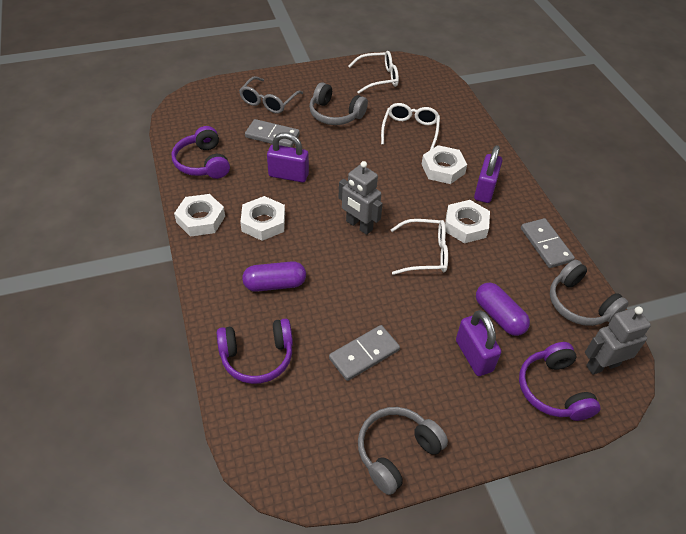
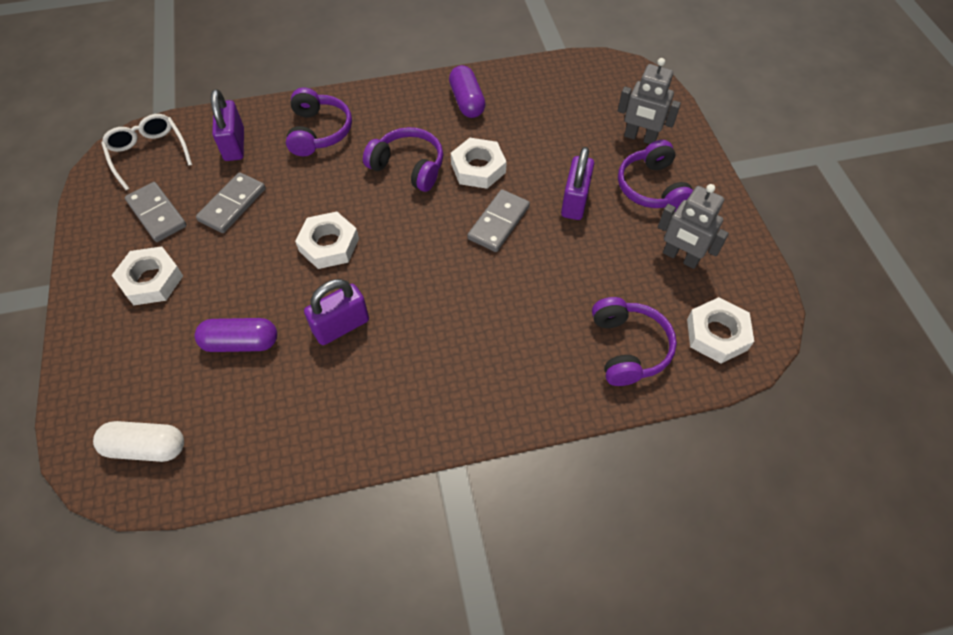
grey glasses: 1 -> 0
grey headphones: 3 -> 0
purple headphones: 3 -> 4
white capsule: 0 -> 1
white glasses: 3 -> 1

